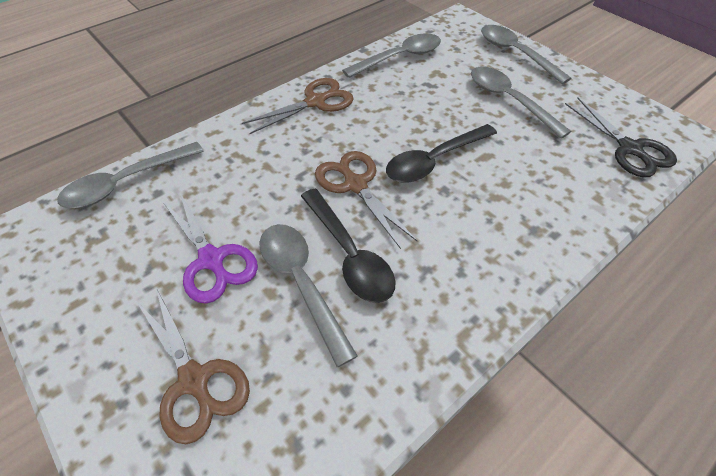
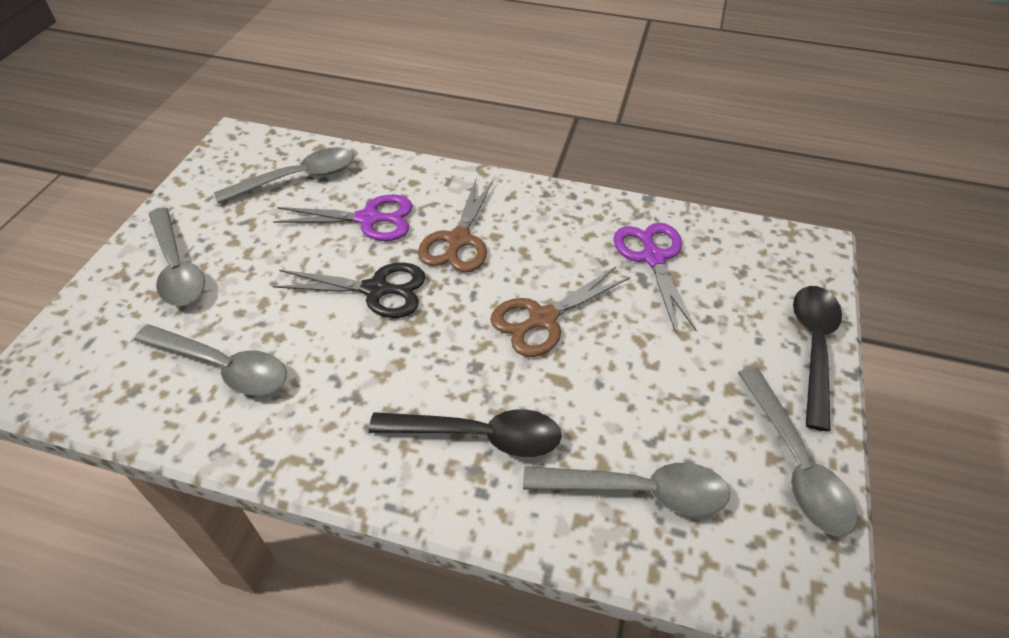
brown scissors: 3 -> 2
purple scissors: 1 -> 2

